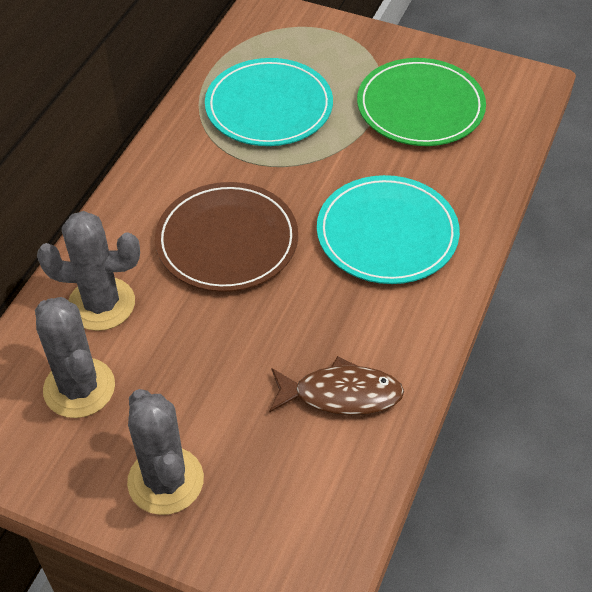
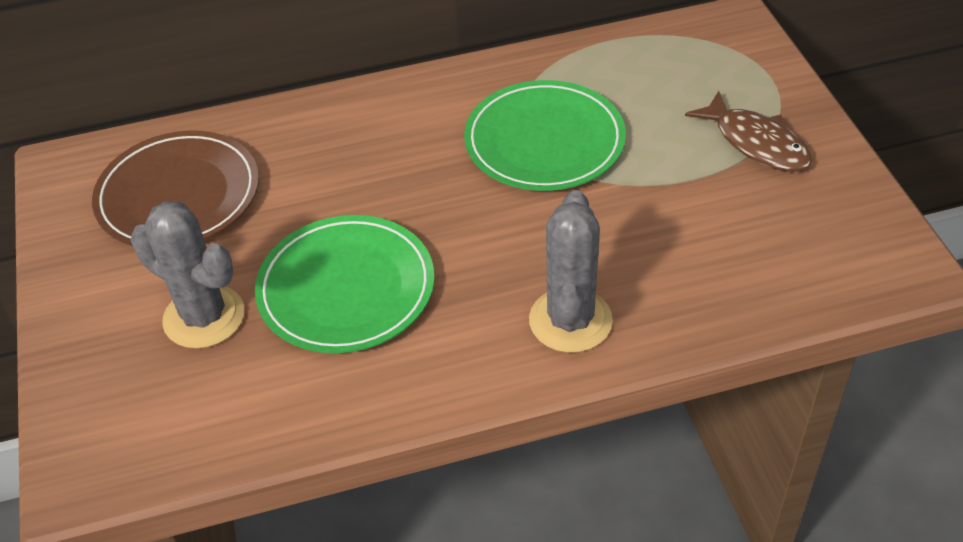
green plate: 1 -> 2
grey cactus: 3 -> 2
turquoise plate: 2 -> 0

